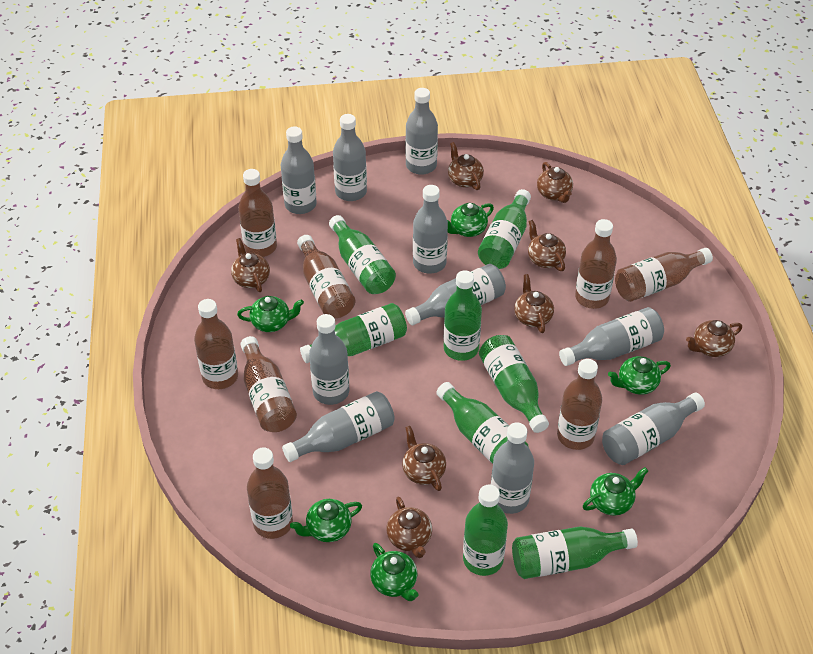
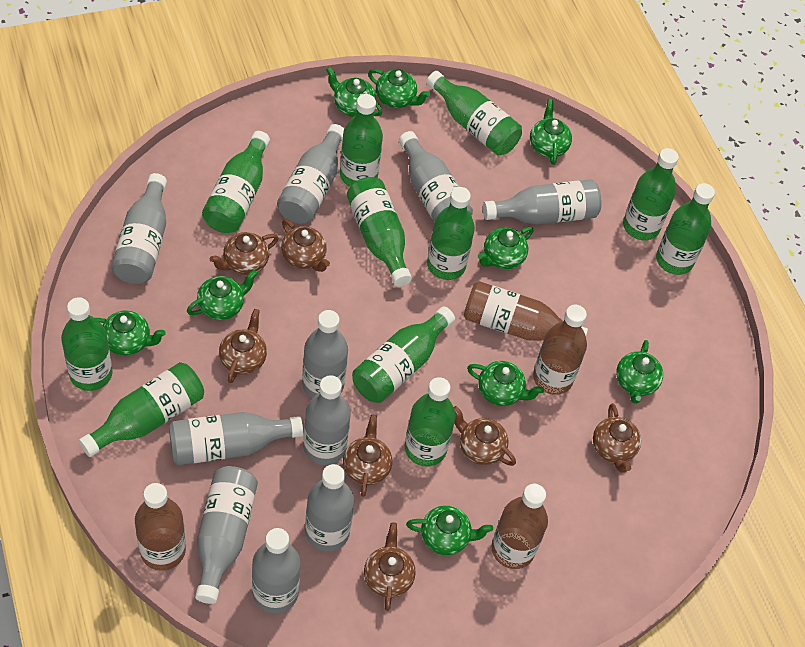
brown bottle: 8 -> 4
brown teapot: 8 -> 7
green bottle: 8 -> 11
green teapot: 6 -> 9

